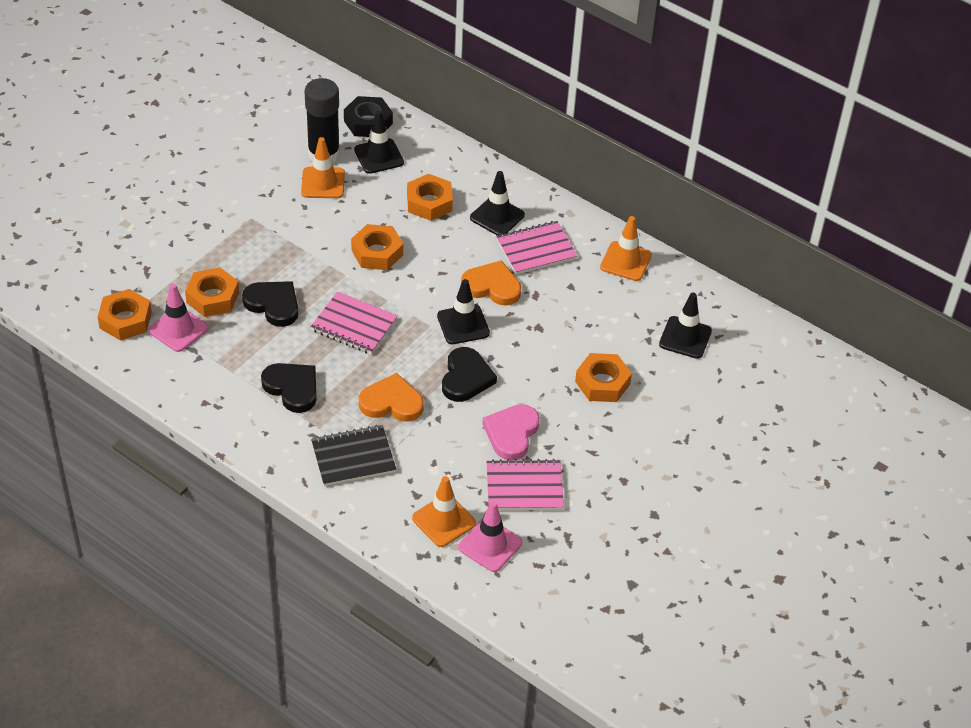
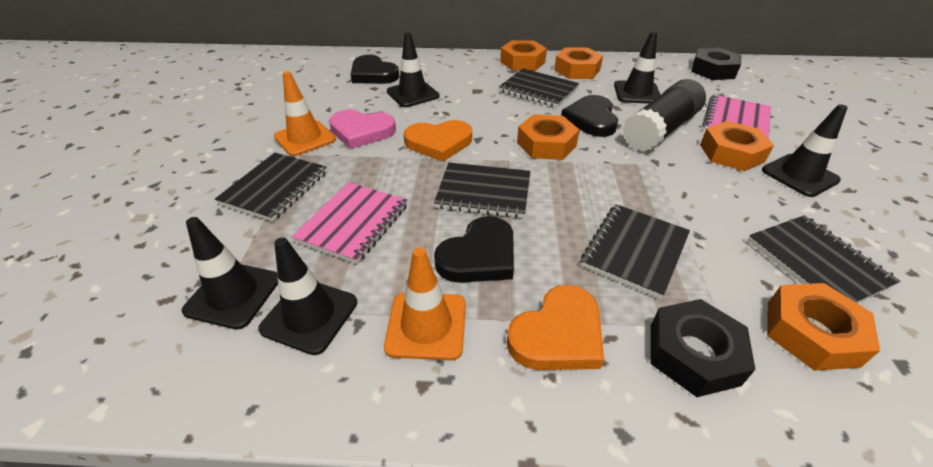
black notebook: 1 -> 5
black nut: 1 -> 2
black traffic cone: 4 -> 5
orange traffic cone: 3 -> 2
pink notebook: 3 -> 2
pink traffic cone: 2 -> 0

